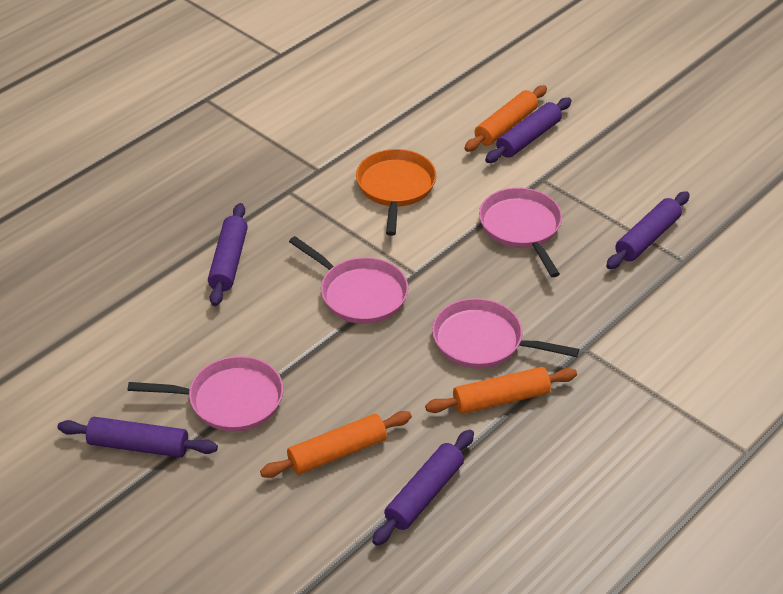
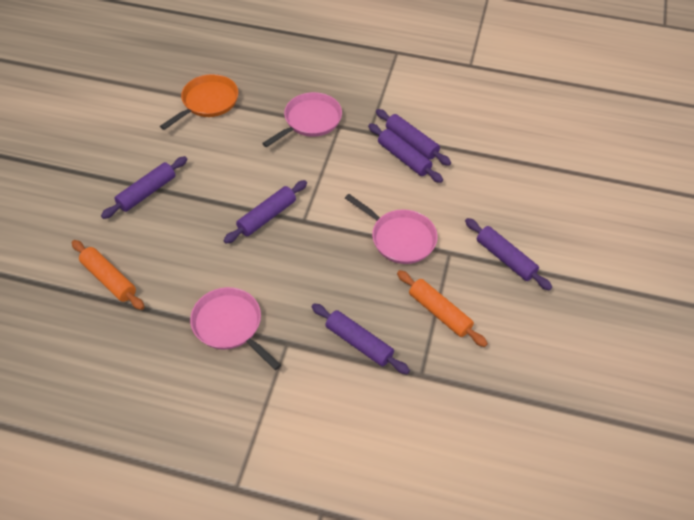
orange rolling pin: 3 -> 2
pink pan: 4 -> 3
purple rolling pin: 5 -> 6

